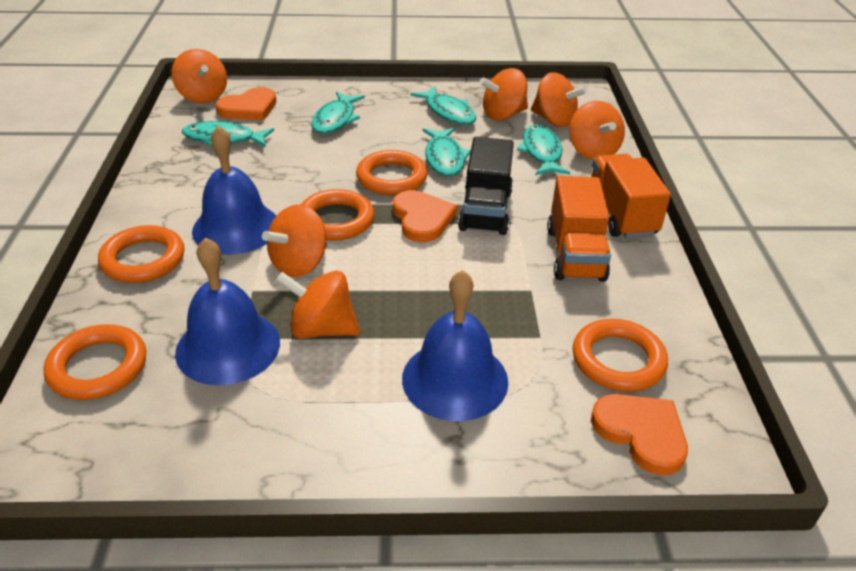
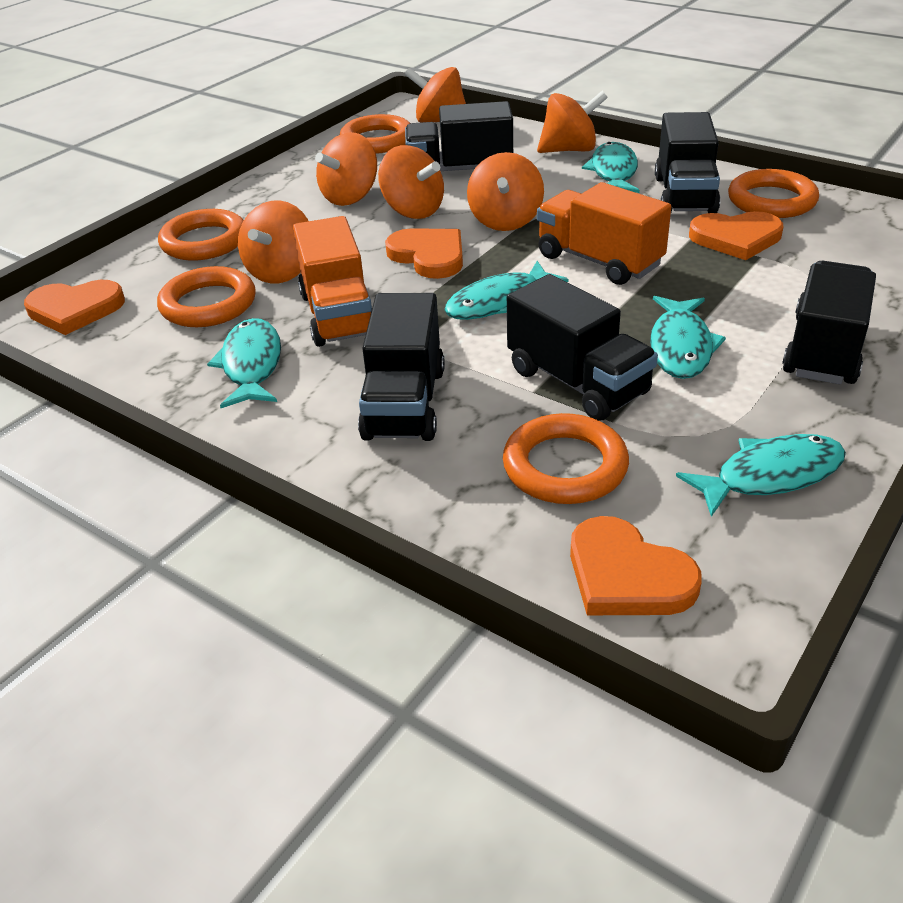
black truck: 1 -> 5
blue bell: 3 -> 0
orange heart: 3 -> 4

